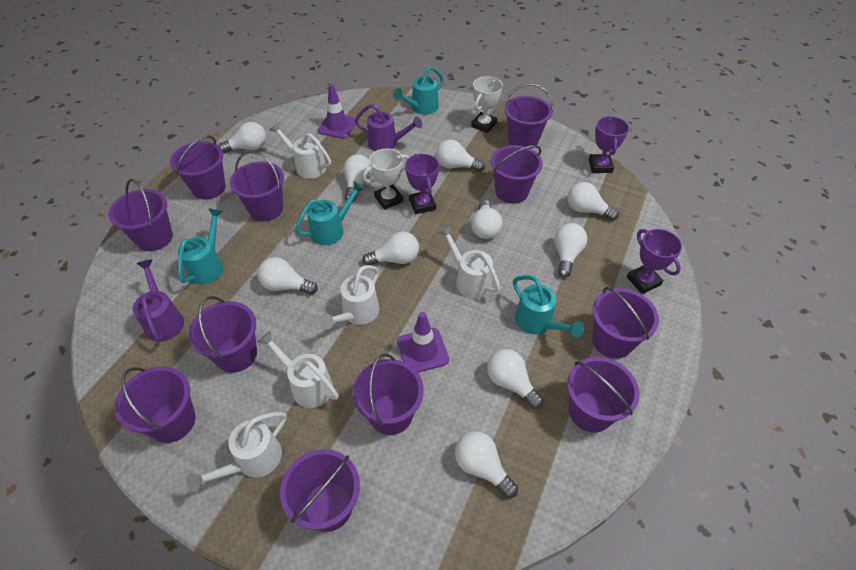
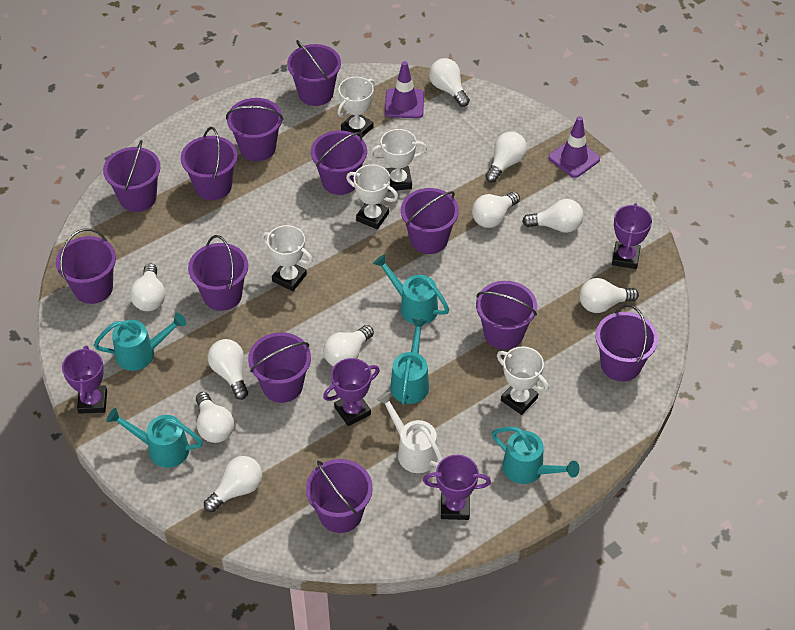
purple bucket: 11 -> 12
purple trophy: 3 -> 4
purple watering can: 2 -> 0
turquoise watering can: 4 -> 5
white trophy: 2 -> 5
white watering can: 5 -> 1

